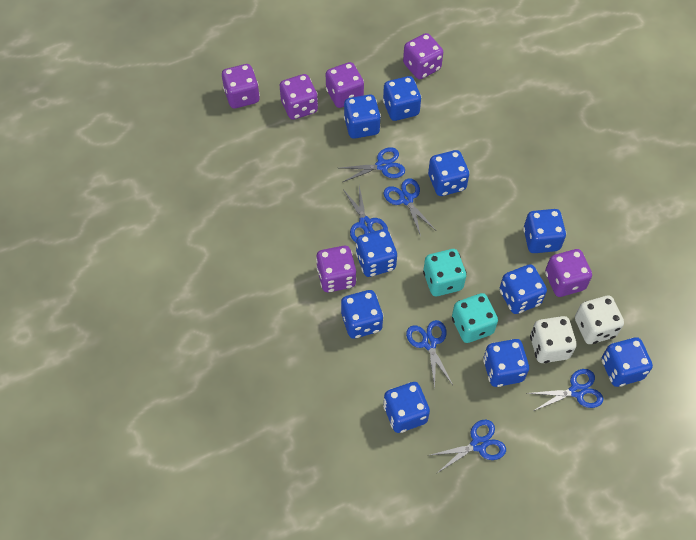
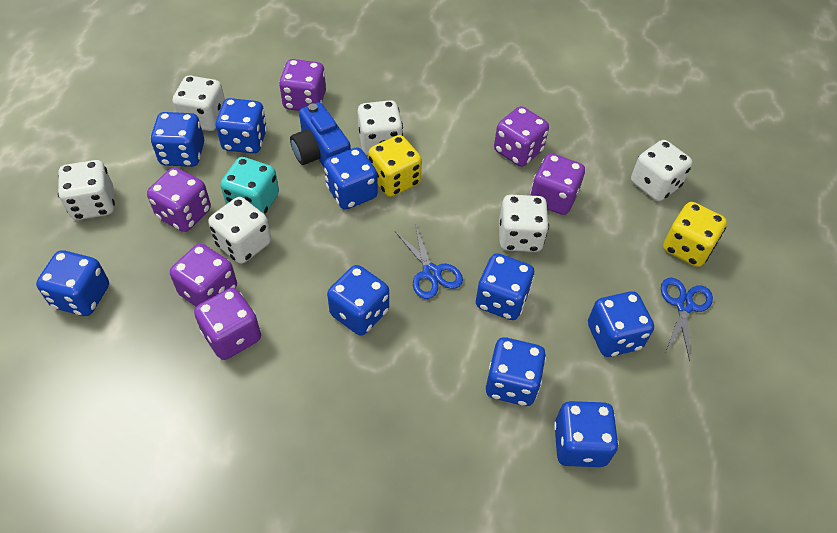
blue camera: 0 -> 1
blue dice: 10 -> 9
blue scissors: 6 -> 2
turquoise dice: 2 -> 1
white dice: 2 -> 6
yellow dice: 0 -> 2

